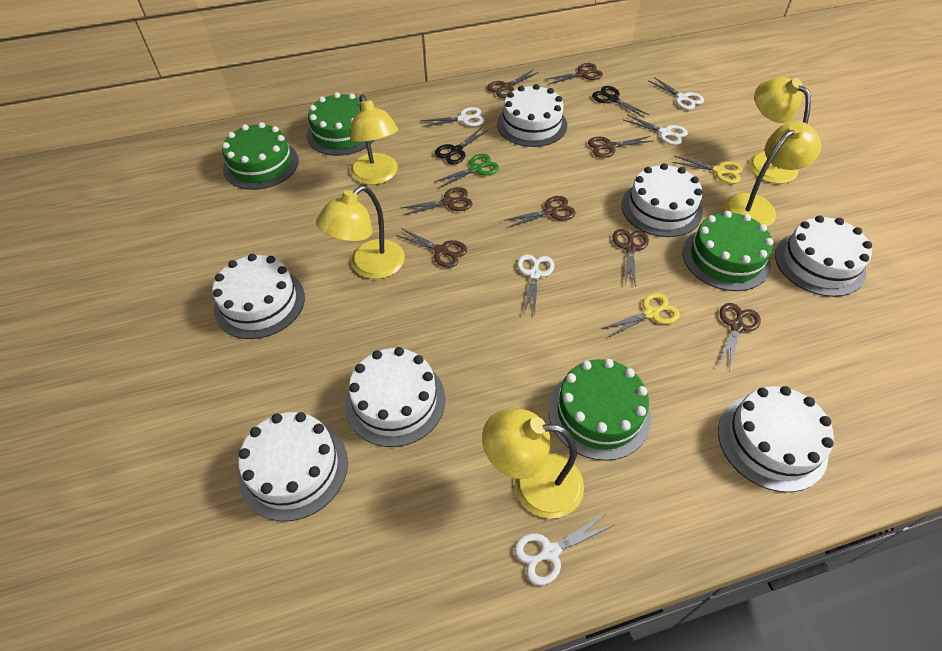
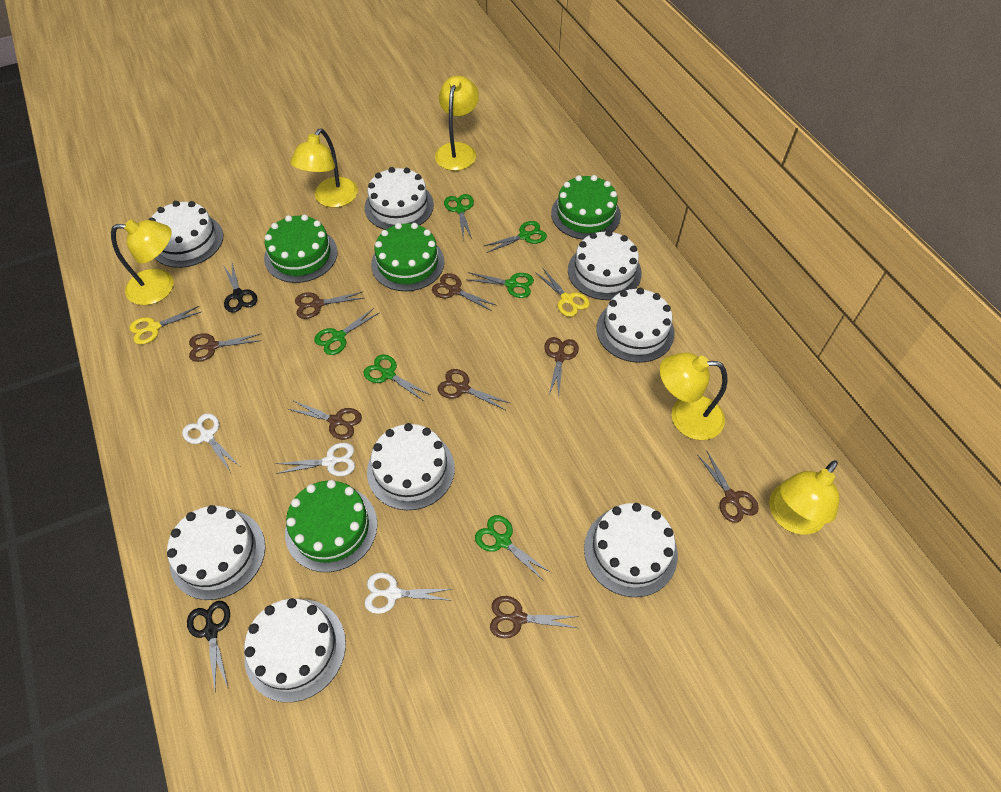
green scissors: 1 -> 6
white cake: 7 -> 8
white scissors: 5 -> 3

